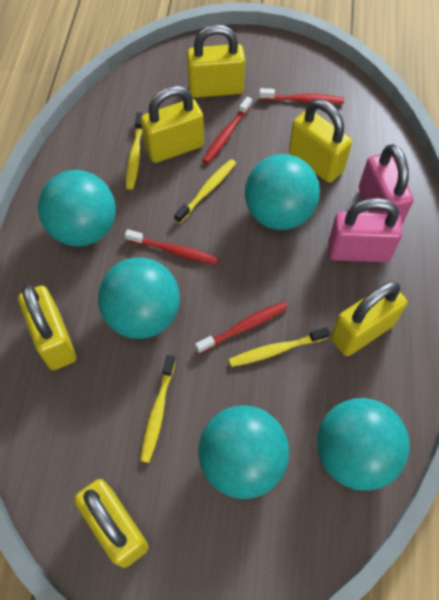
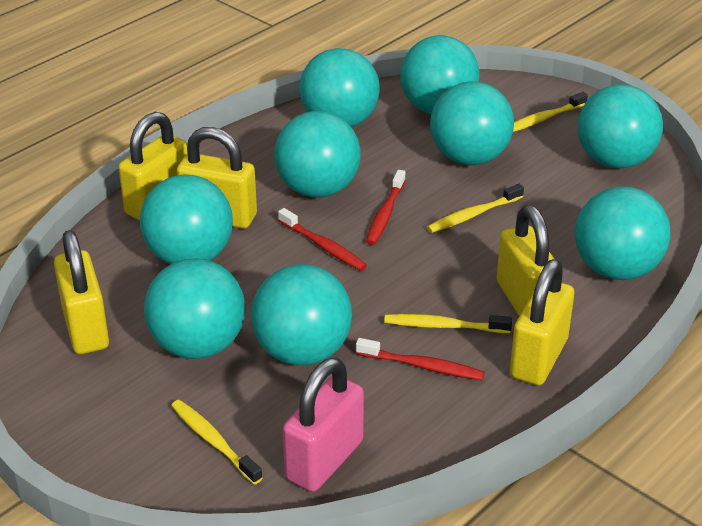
pink padlock: 2 -> 1
red toothbrush: 4 -> 3
turquoise ball: 5 -> 9
yellow padlock: 6 -> 5

